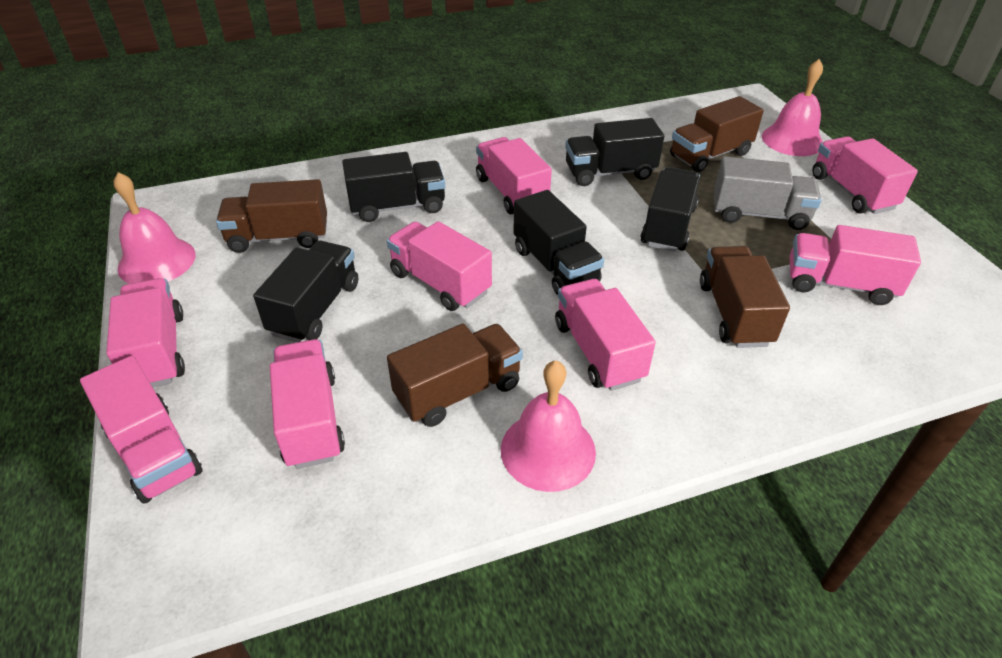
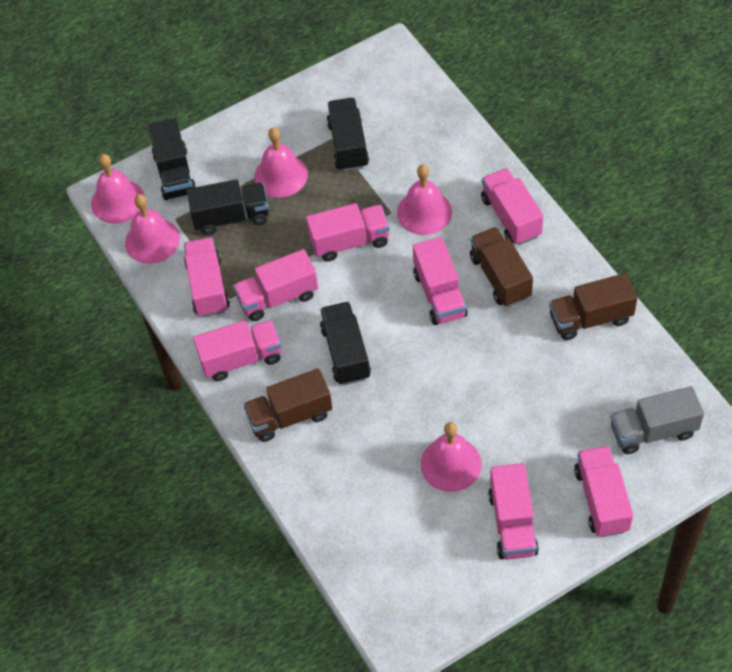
black truck: 5 -> 4
brown truck: 4 -> 3
pink bell: 3 -> 5

